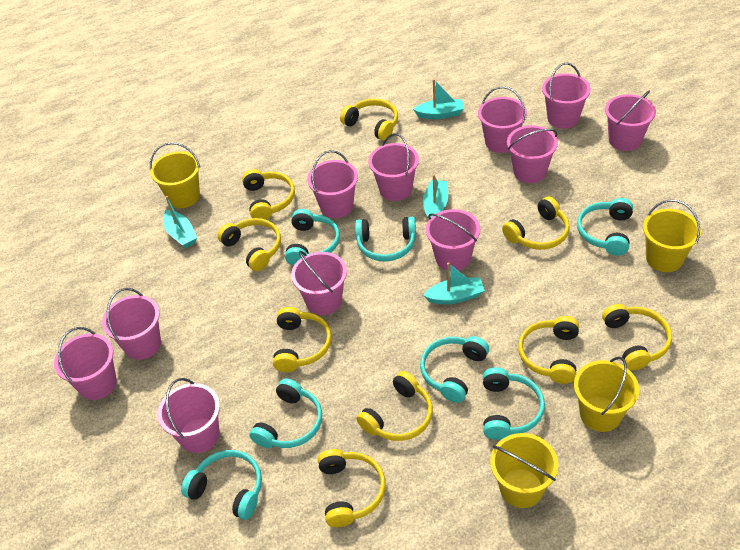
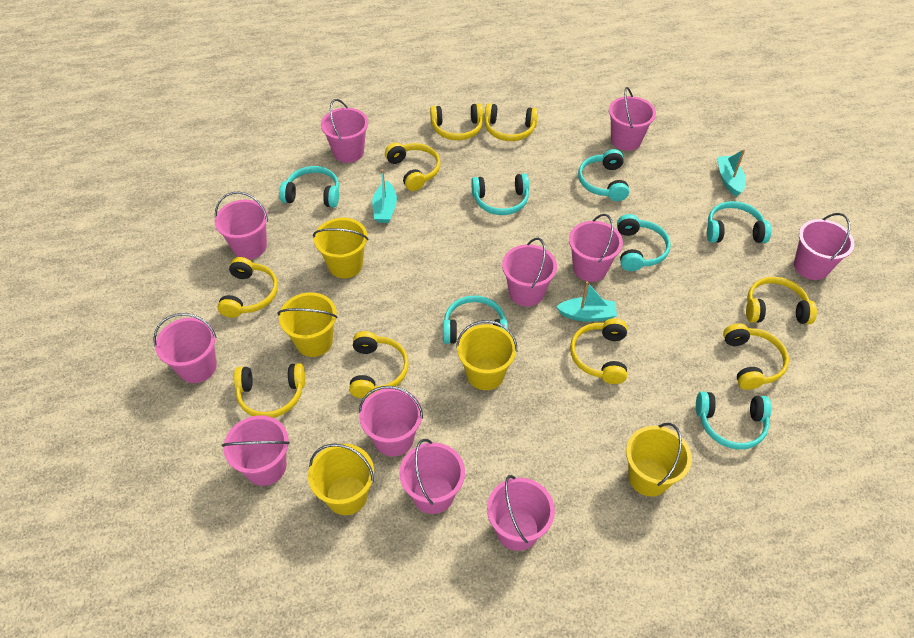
turquoise boat: 4 -> 3
yellow bucket: 4 -> 5

